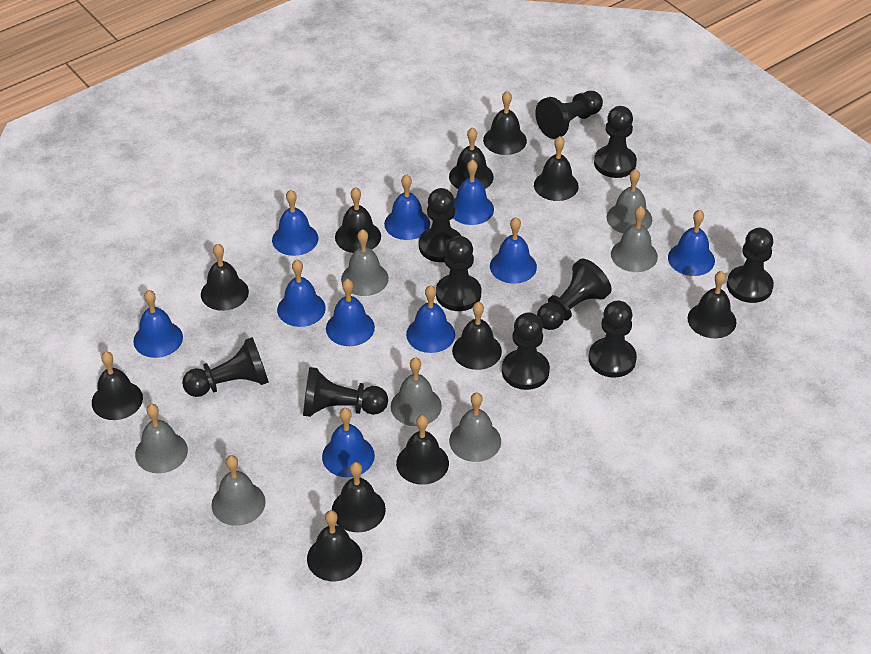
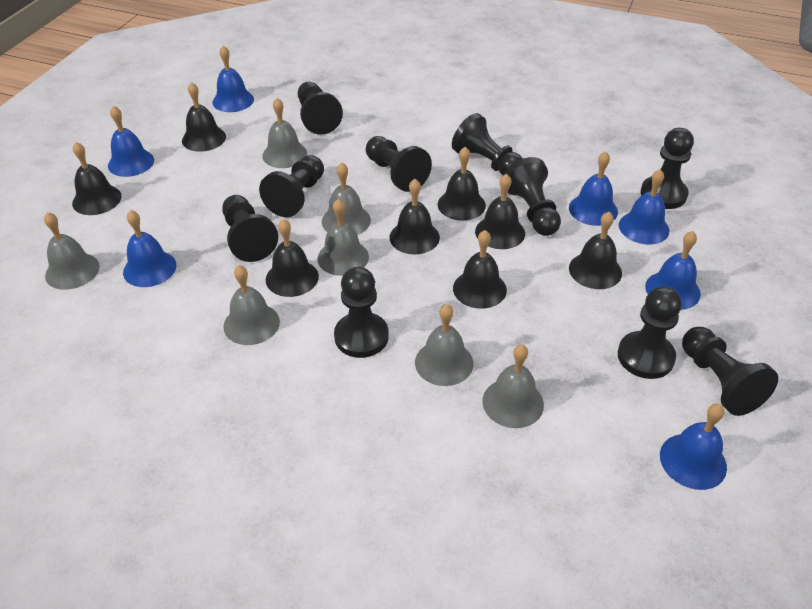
black bell: 11 -> 8
blue bell: 10 -> 7

